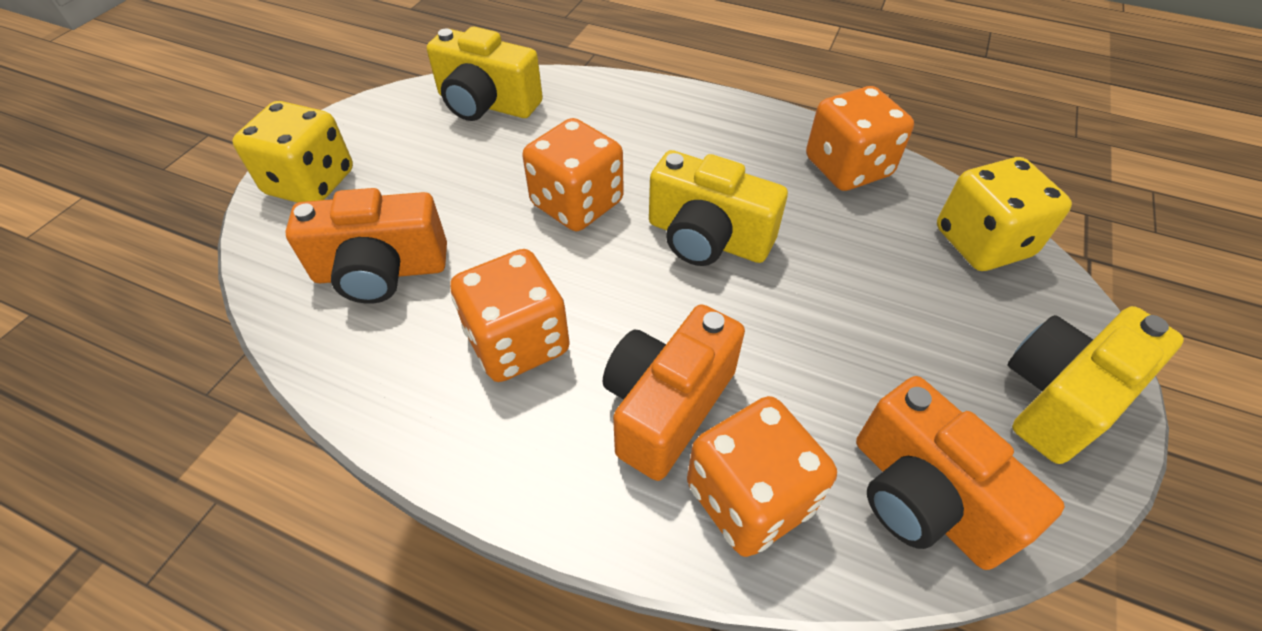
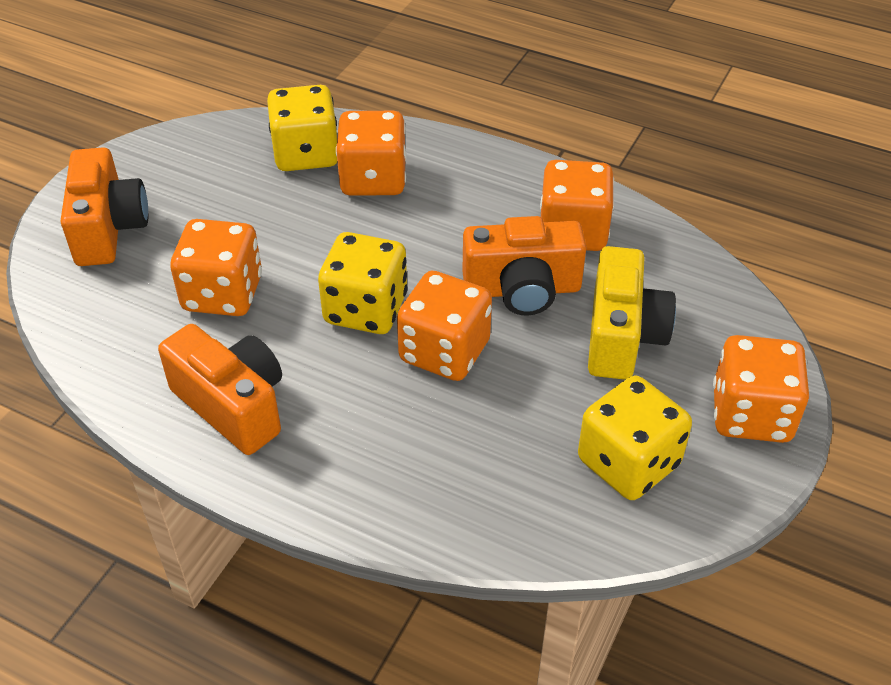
orange dice: 4 -> 5
yellow camera: 3 -> 1
yellow dice: 2 -> 3

